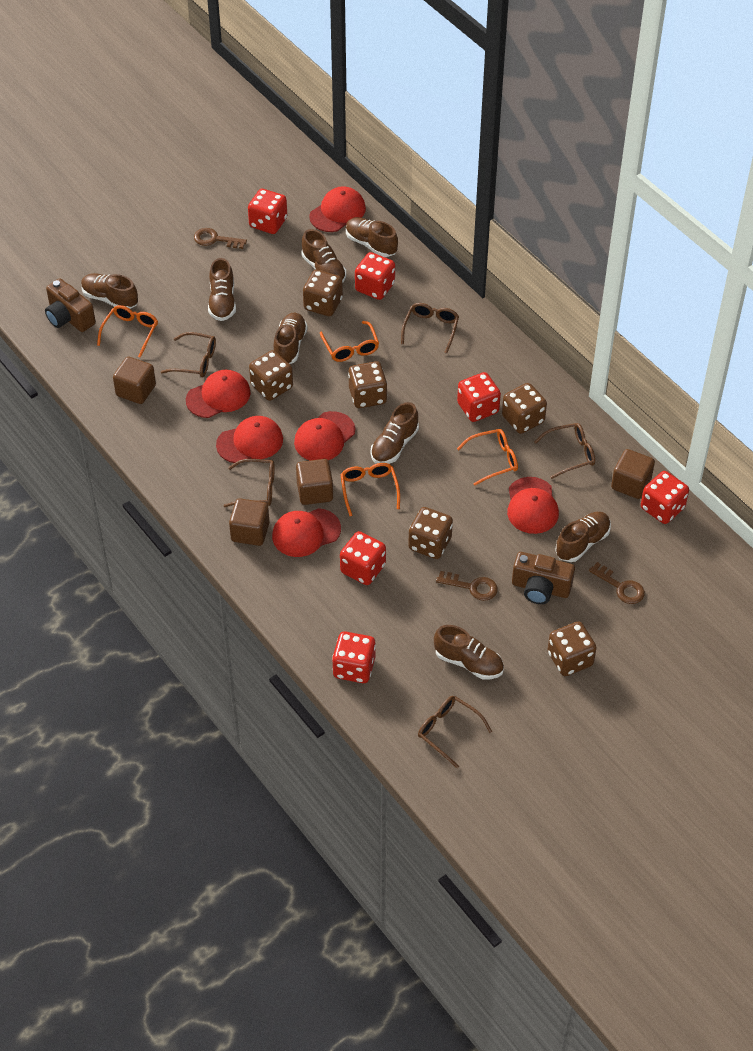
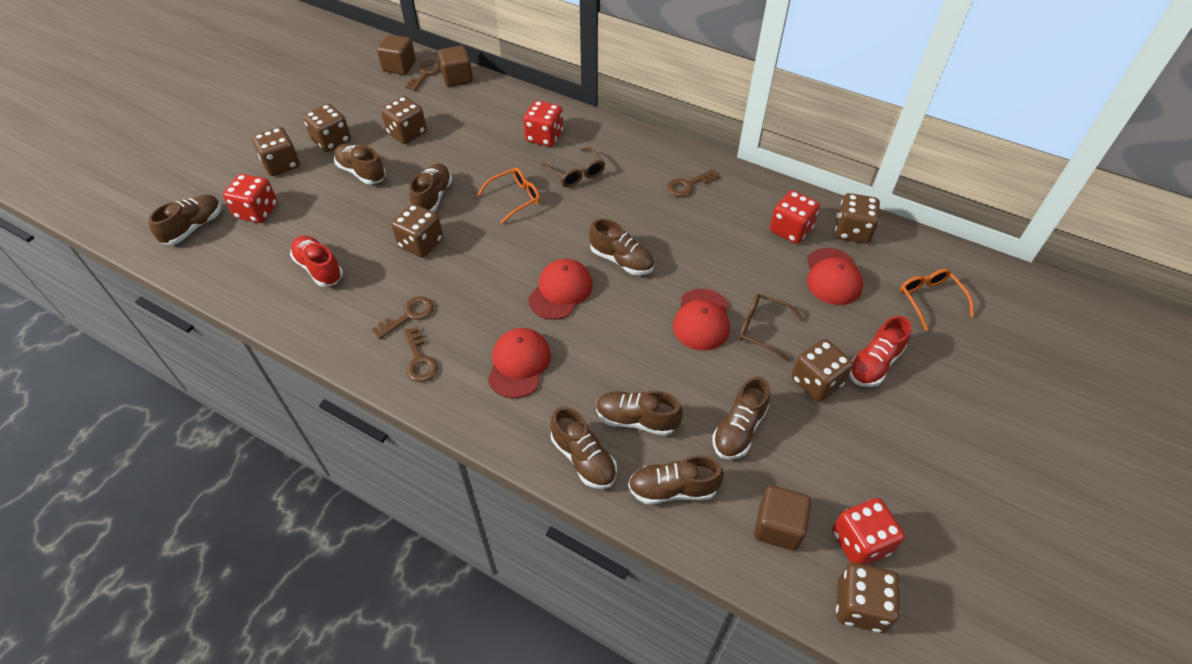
brown camera: 2 -> 0
brown cube: 4 -> 3
brown dice: 6 -> 7
brown glasses: 5 -> 2
brown key: 3 -> 4
orange glasses: 4 -> 2
red cap: 6 -> 4
red dice: 6 -> 4
red shoe: 0 -> 2

